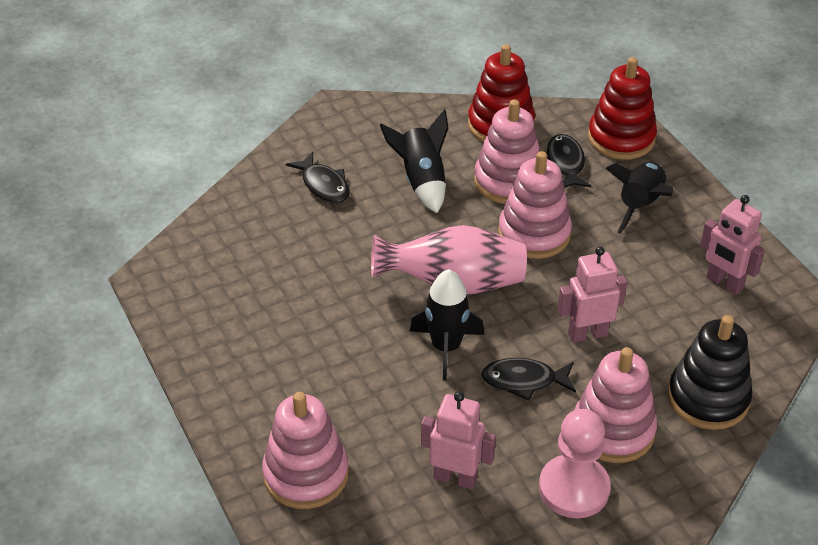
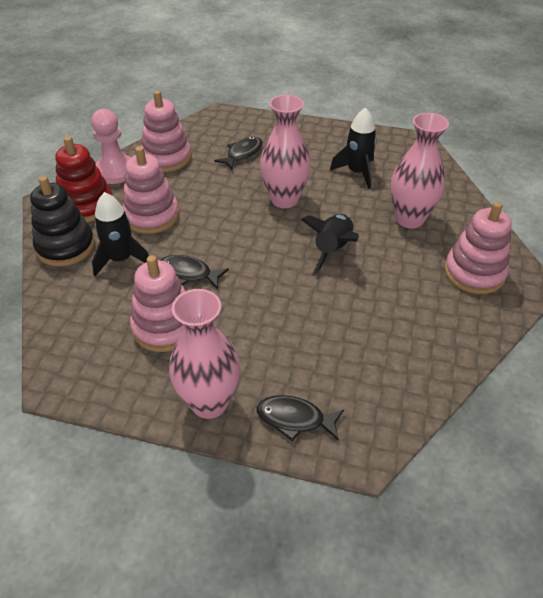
pink robot: 3 -> 0
pink vase: 1 -> 3
red stacking toy: 2 -> 1

